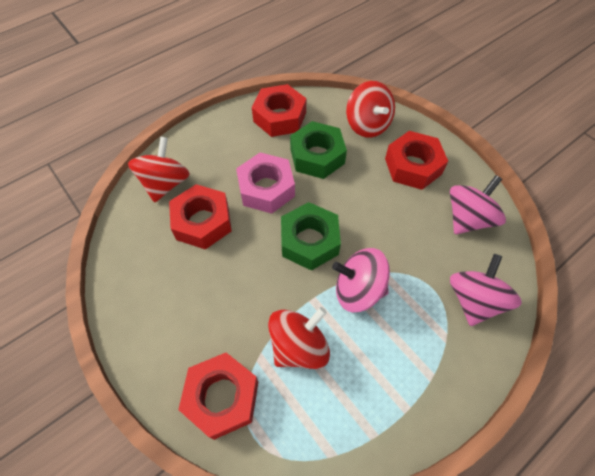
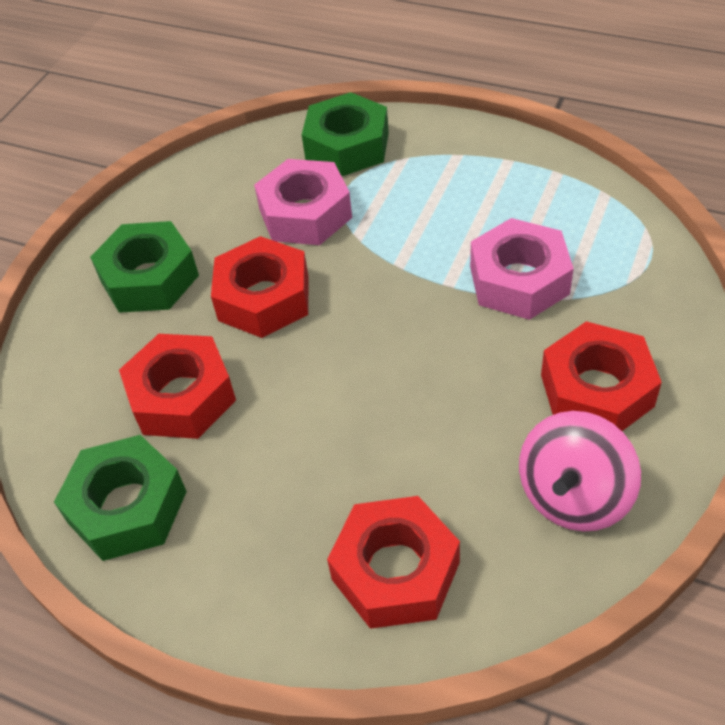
green nut: 2 -> 3
pink nut: 1 -> 2
pink spinning top: 3 -> 1
red spinning top: 3 -> 0

